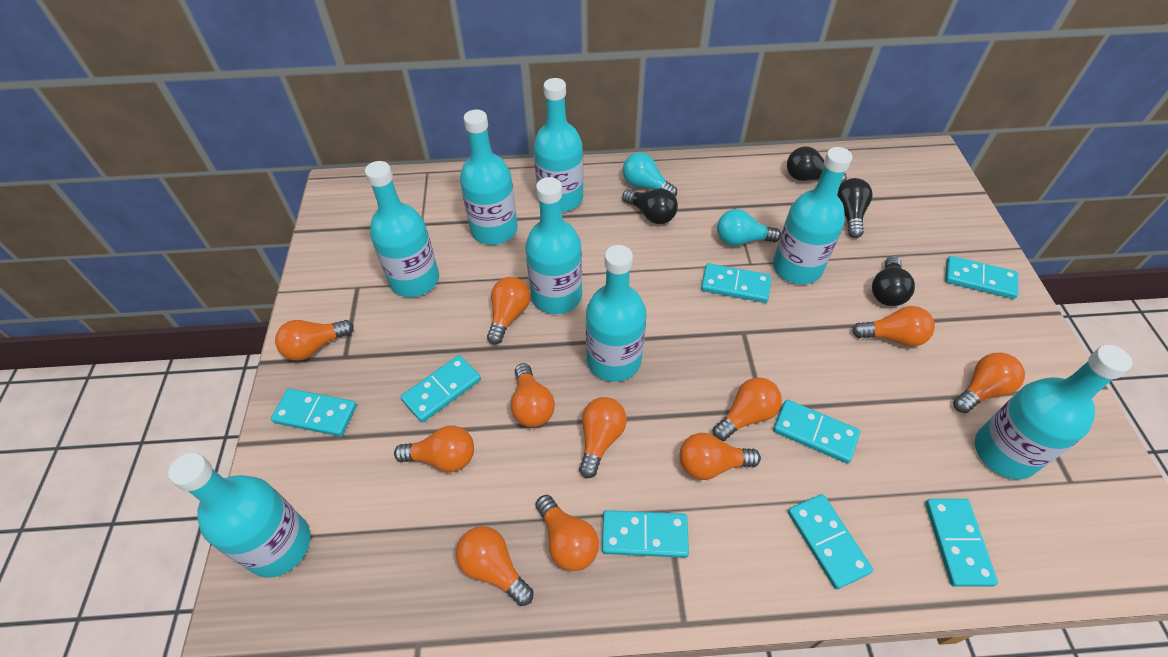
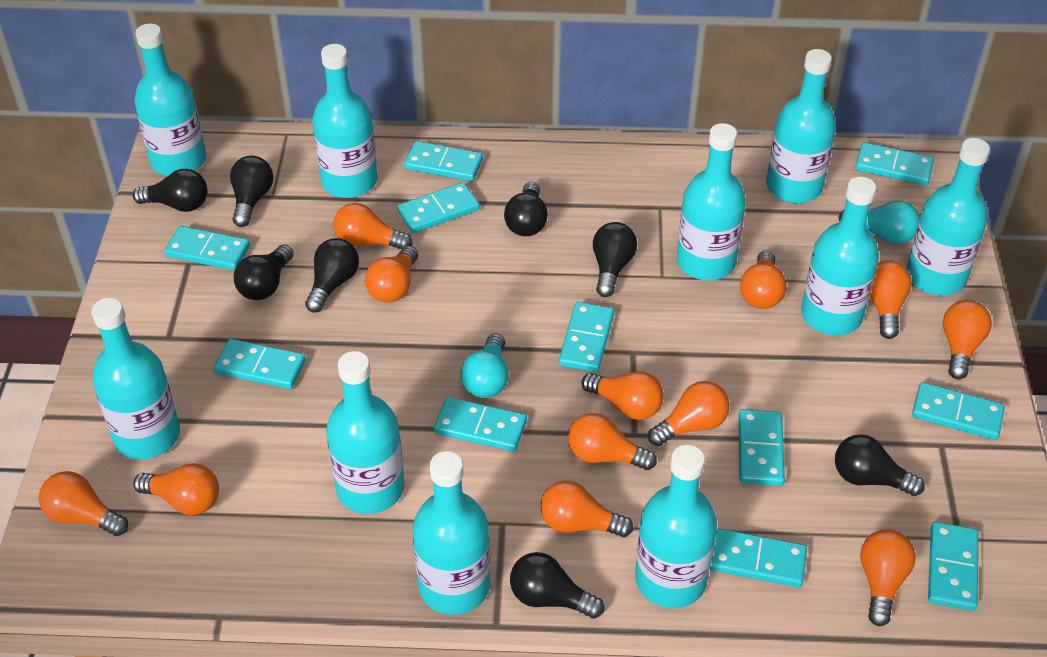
black light bulb: 4 -> 8
orange light bulb: 11 -> 12
turquoise bottle: 8 -> 10
turquoise domino: 8 -> 11

